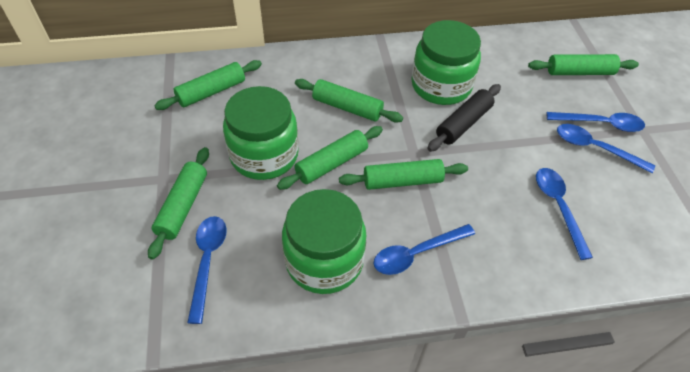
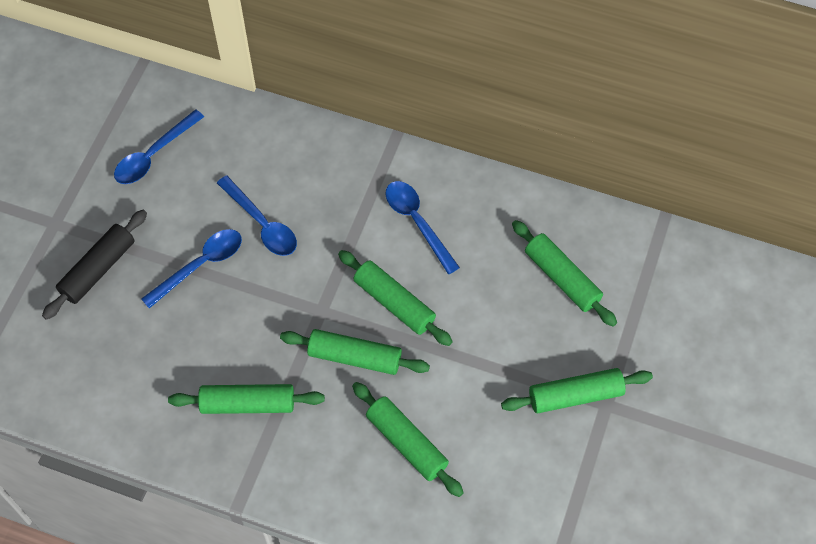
blue spoon: 5 -> 4
green jar: 3 -> 0

